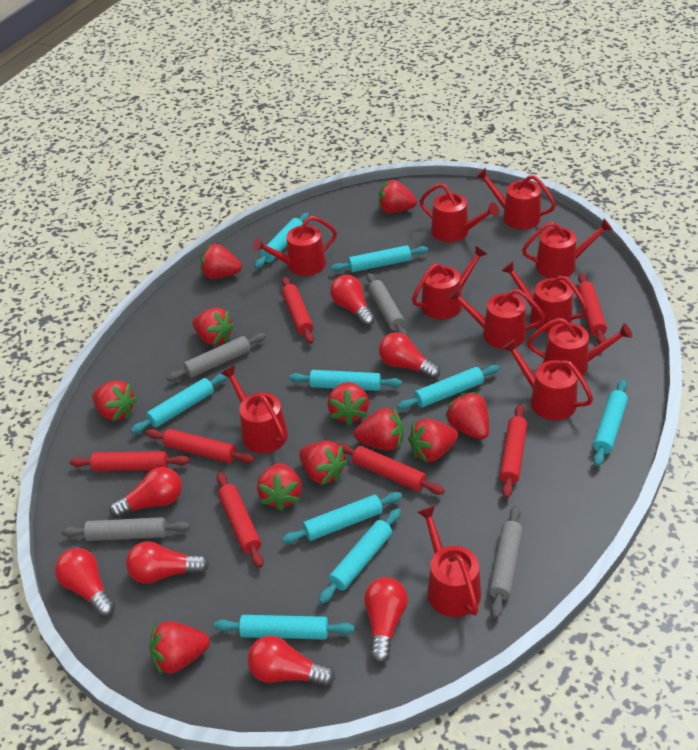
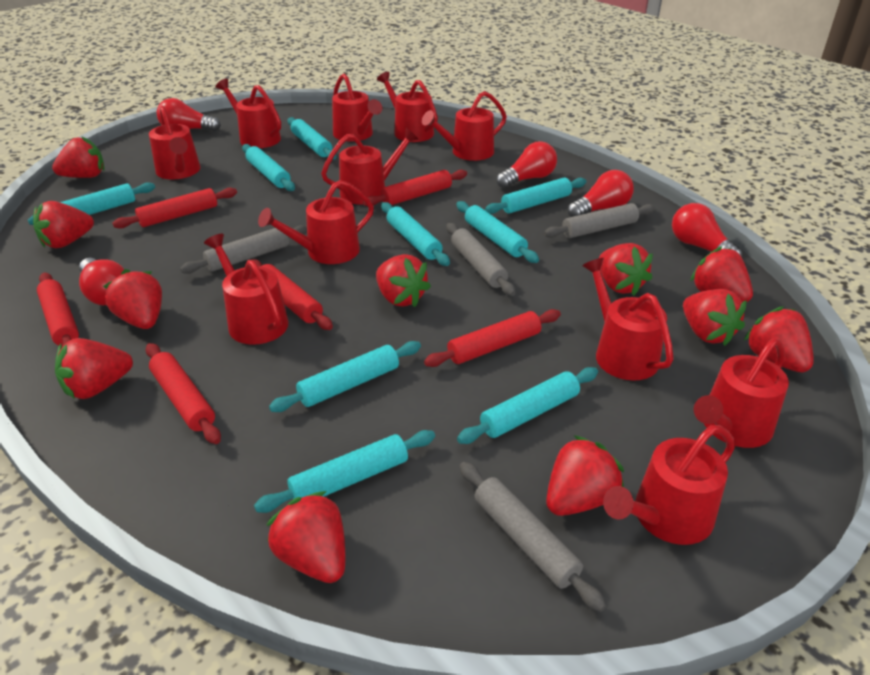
red light bulb: 7 -> 5
red rolling pin: 7 -> 6

